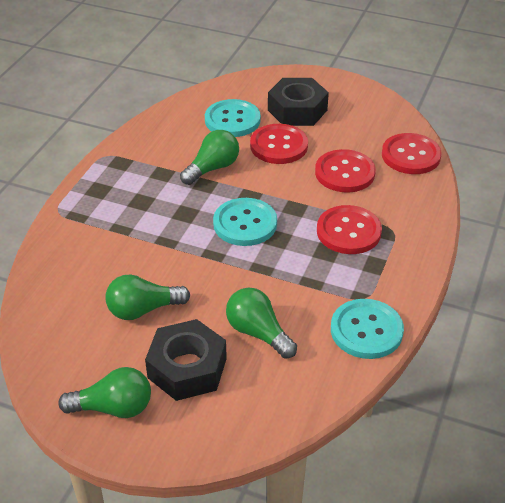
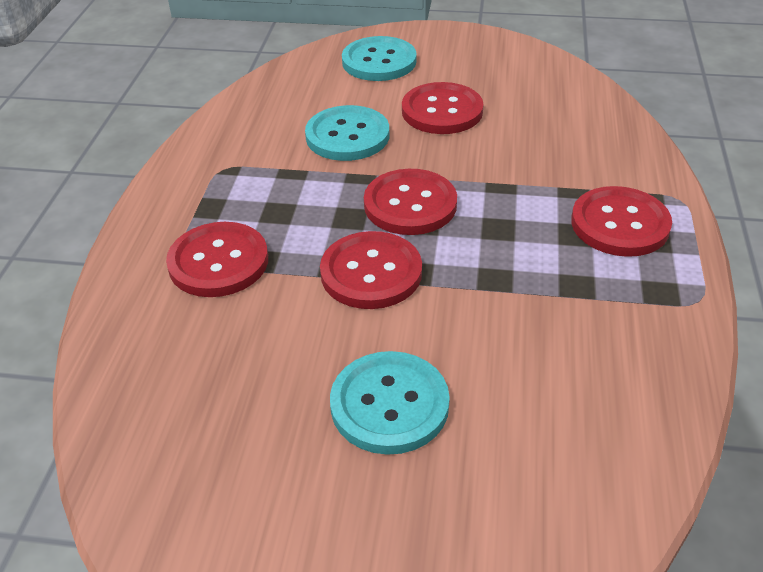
black nut: 2 -> 0
green light bulb: 4 -> 0
red button: 4 -> 5

